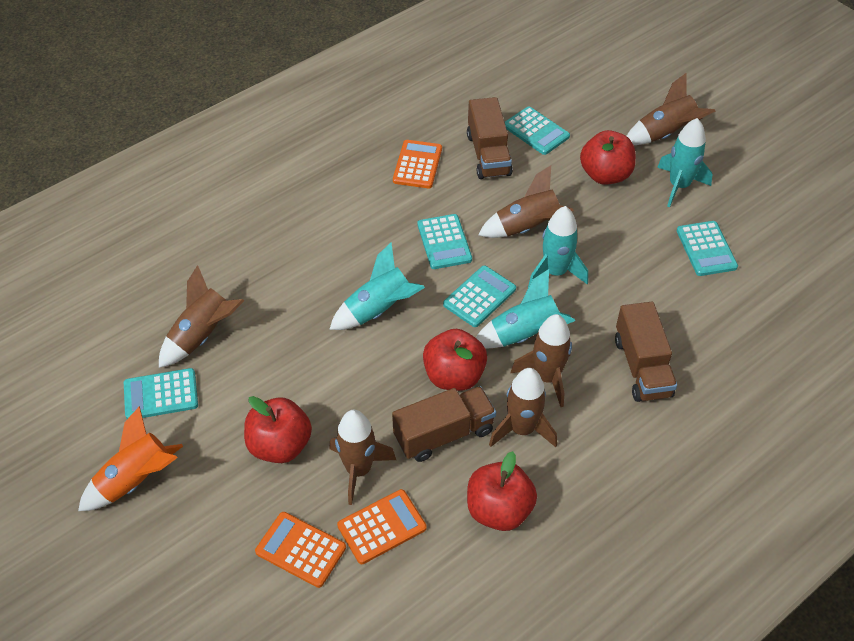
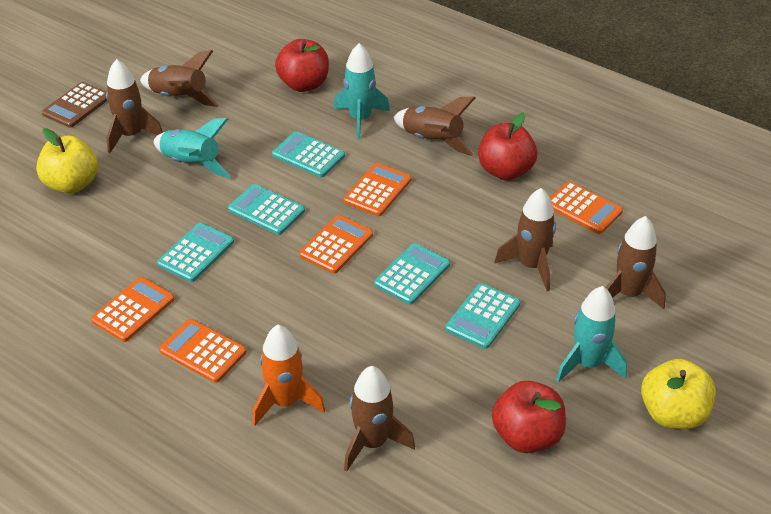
brown calculator: 0 -> 1
brown truck: 3 -> 0
orange calculator: 3 -> 5
red apple: 4 -> 3
turquoise rocket: 4 -> 3
yellow apple: 0 -> 2

